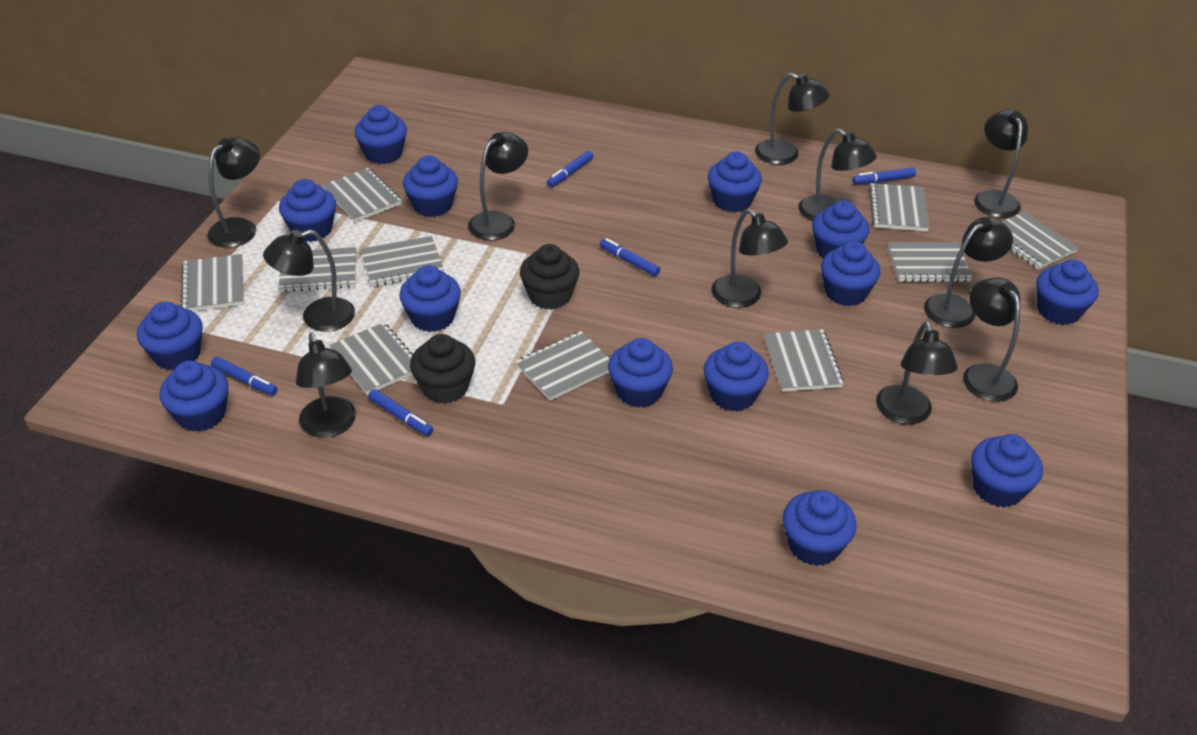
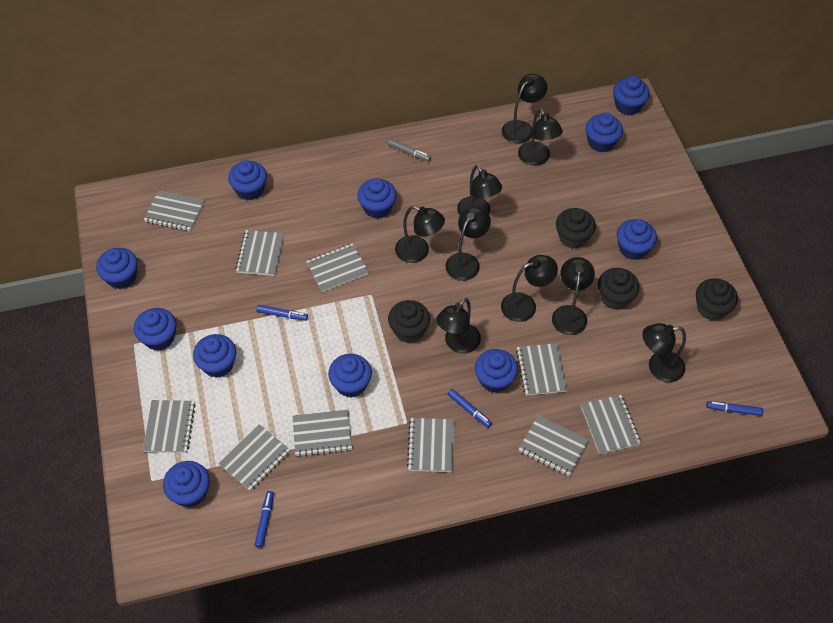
black cupcake: 2 -> 4
black lamp: 11 -> 9
blue cupcake: 14 -> 11
blue marker: 5 -> 4
grey marker: 0 -> 1

